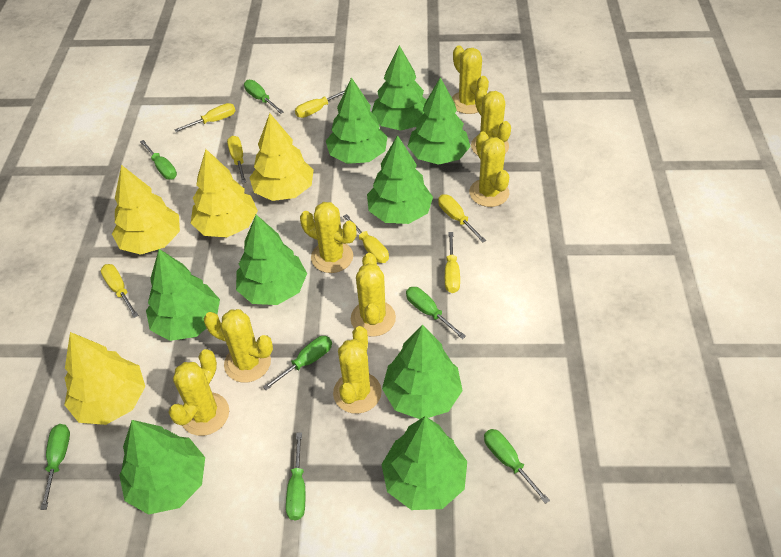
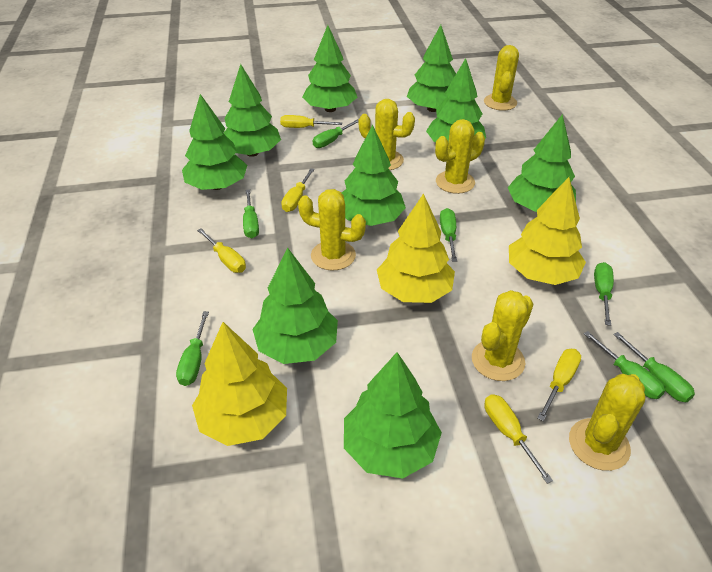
yellow cactus: 8 -> 6
yellow screwdriver: 7 -> 5
yellow tree: 4 -> 3

